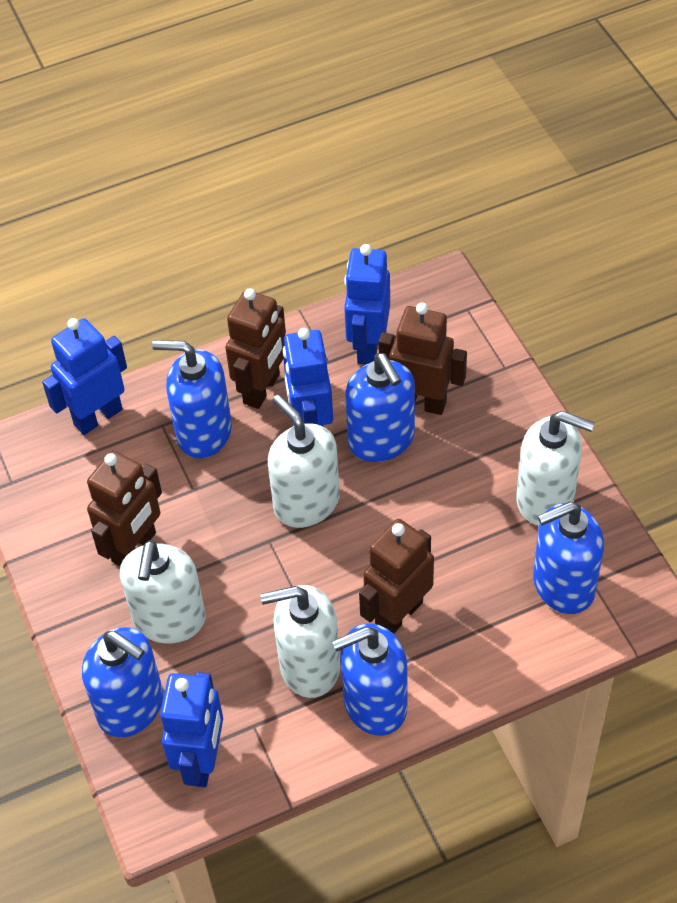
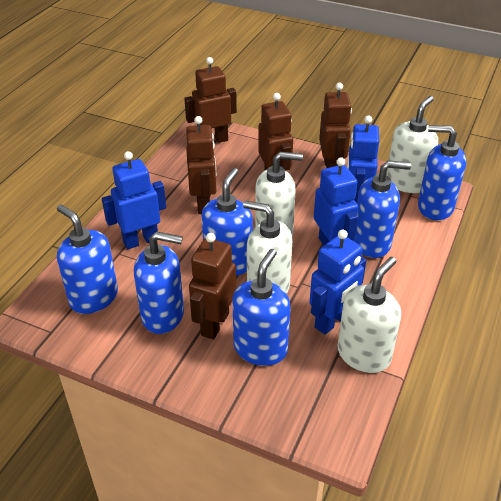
blue soap dispenser: 5 -> 6
brown robot: 4 -> 5

